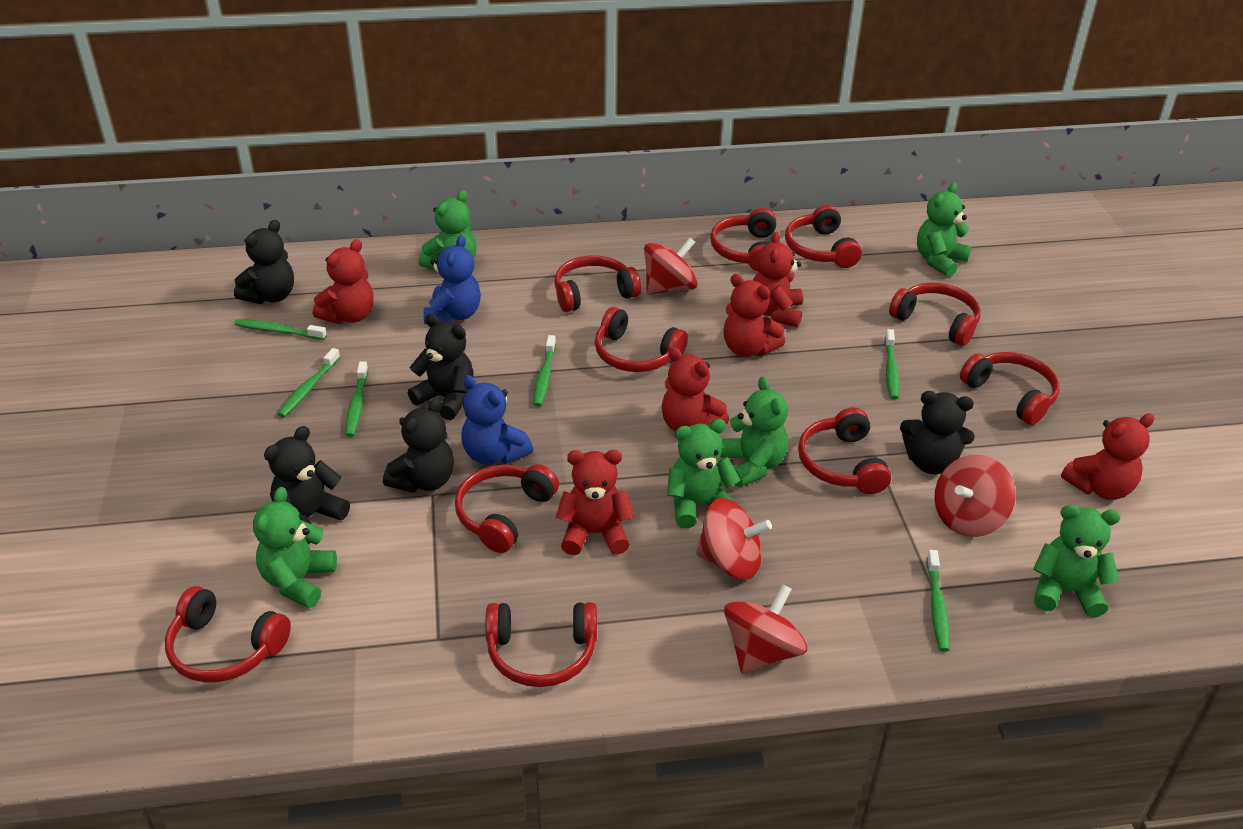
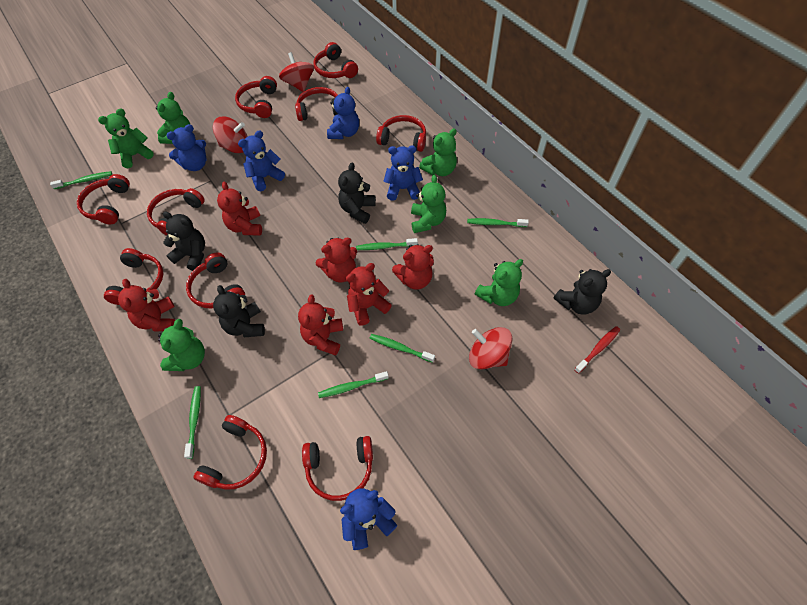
black teddy bear: 5 -> 4
blue teddy bear: 2 -> 5
red spinning top: 4 -> 3
red toothbrush: 0 -> 1

